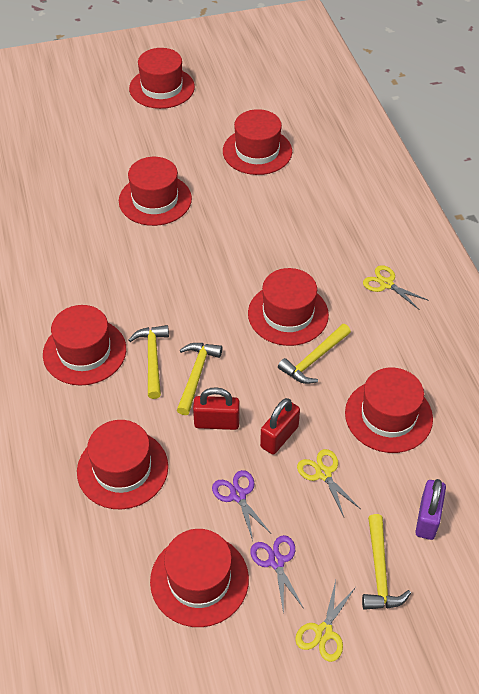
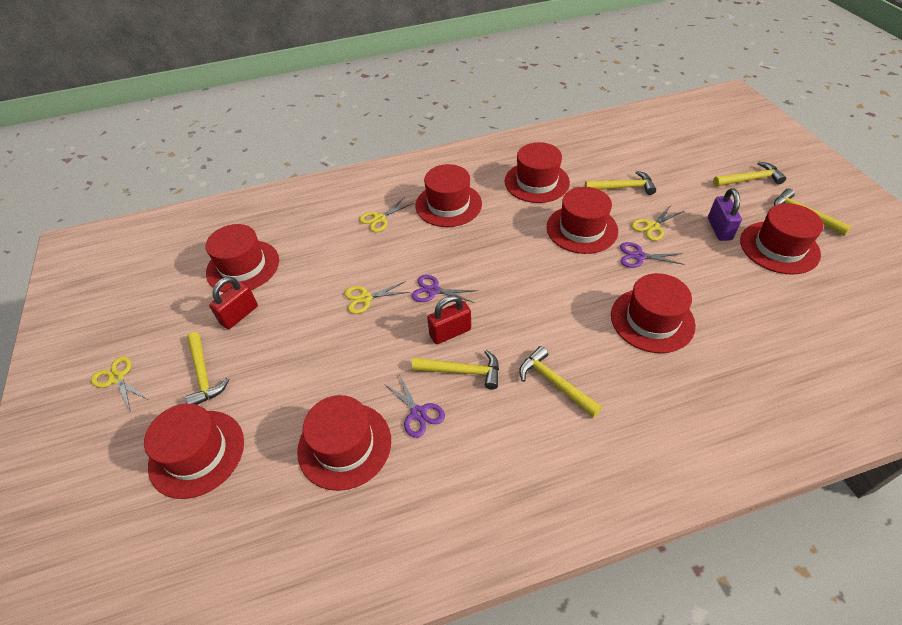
purple scissors: 2 -> 3
yellow hammer: 4 -> 6
yellow scissors: 3 -> 4

